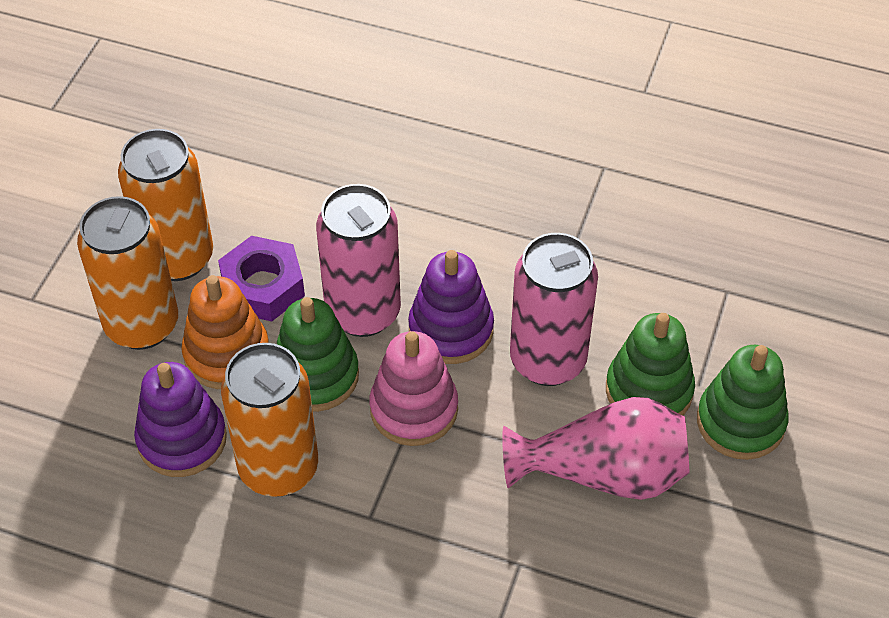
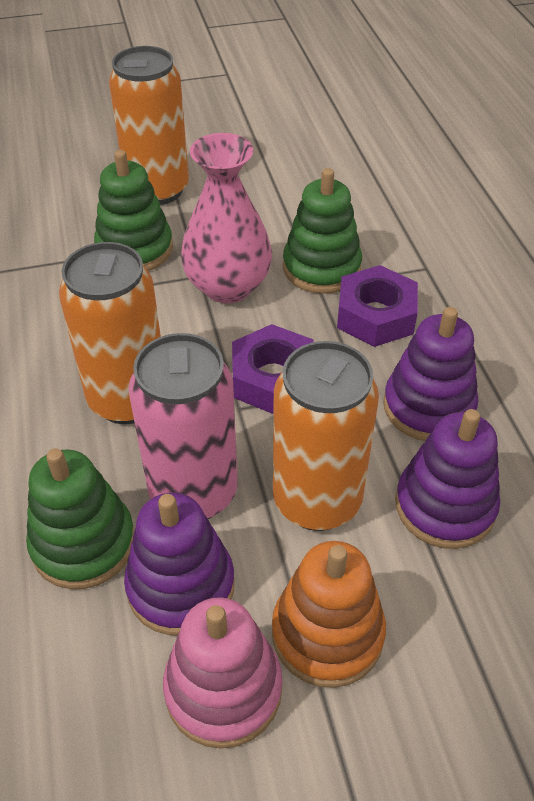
pink can: 2 -> 1
purple nut: 1 -> 2
purple stacking toy: 2 -> 3

